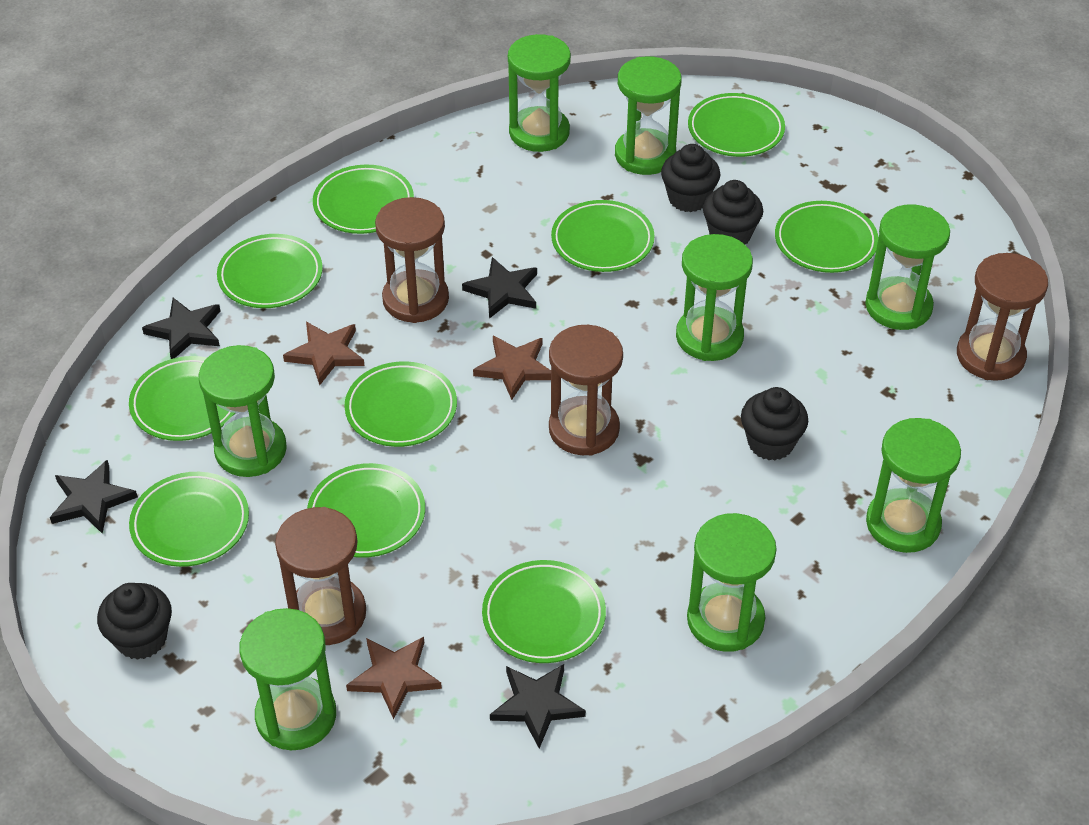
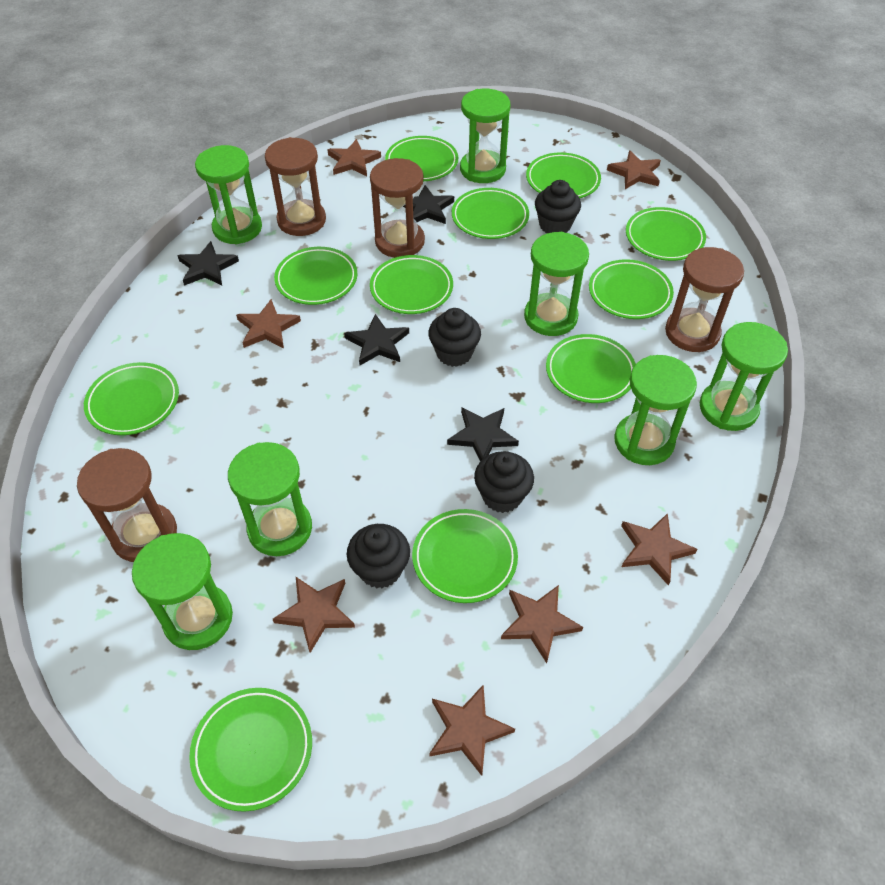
brown star: 3 -> 7
green hourglass: 8 -> 7
green plate: 10 -> 11

